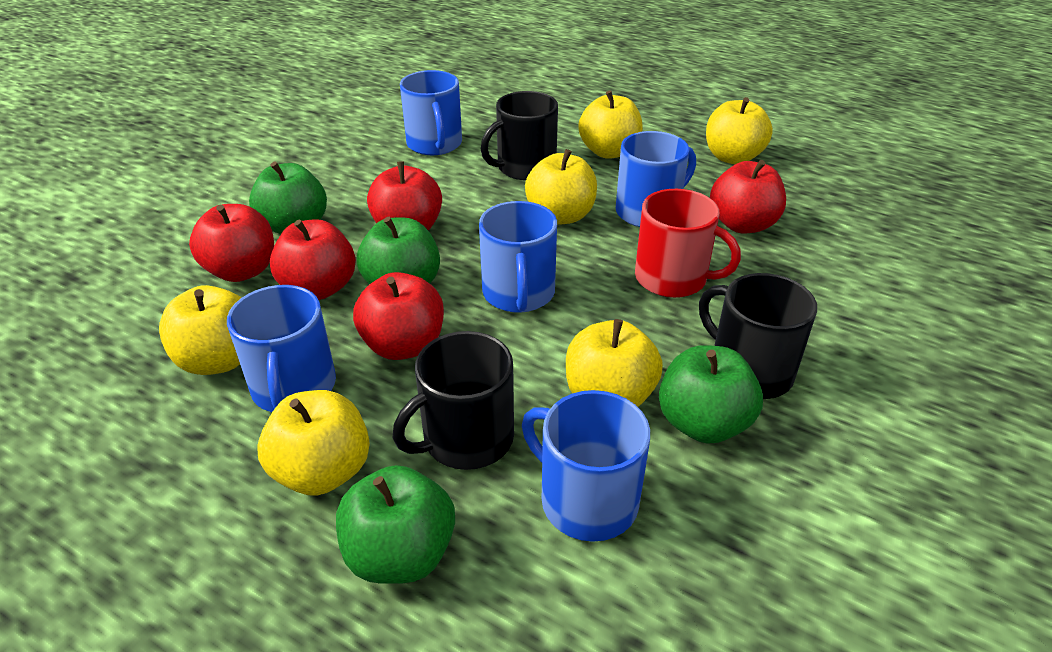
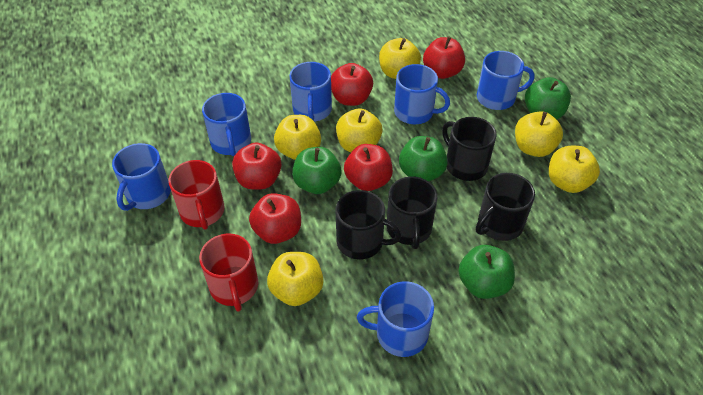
black mug: 3 -> 4
blue mug: 5 -> 6
red mug: 1 -> 2

